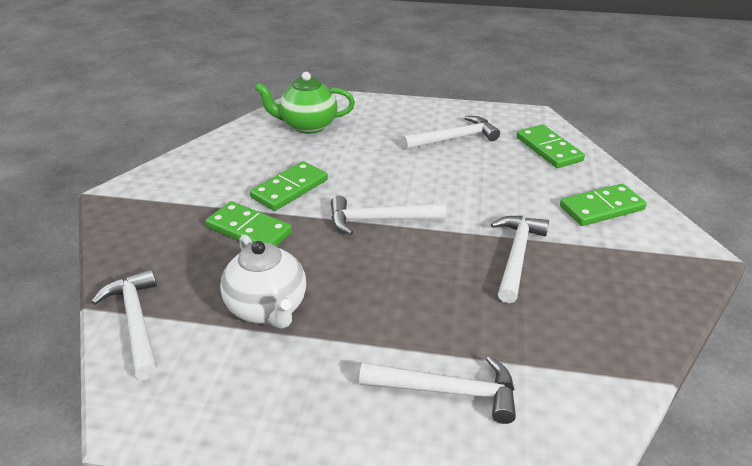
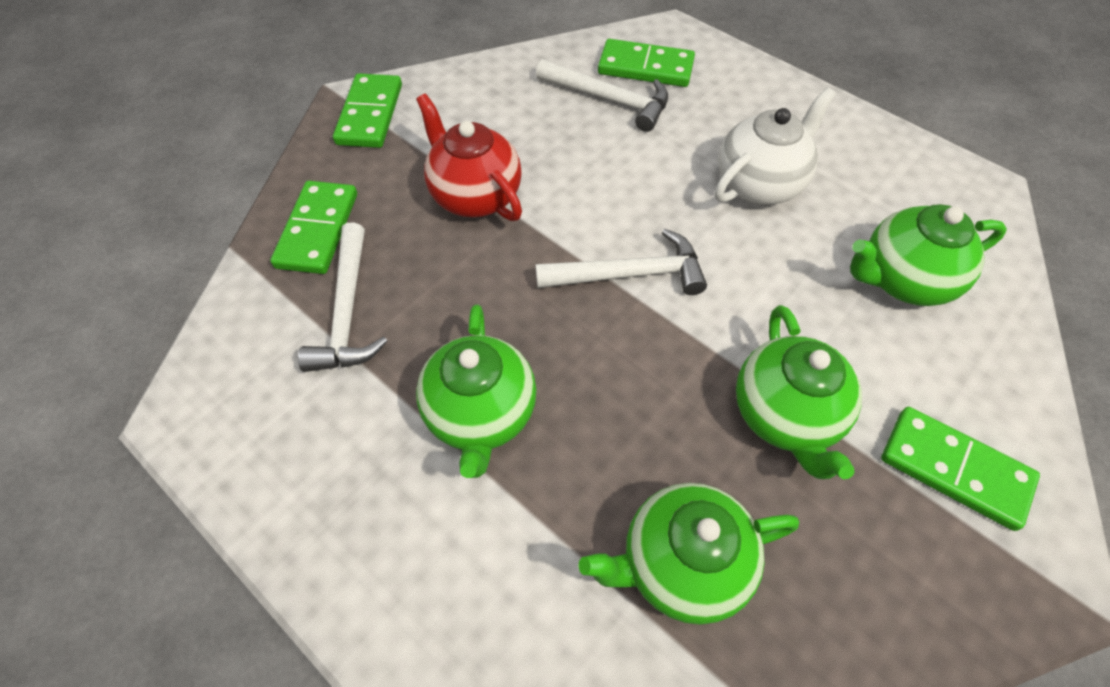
green teapot: 1 -> 4
red teapot: 0 -> 1
white hammer: 5 -> 3

